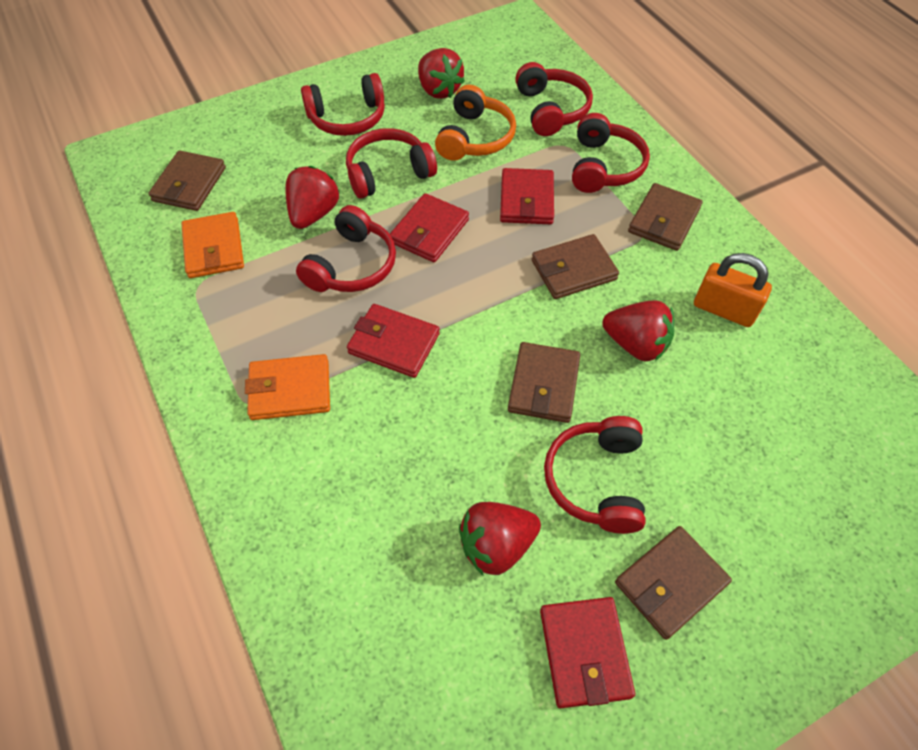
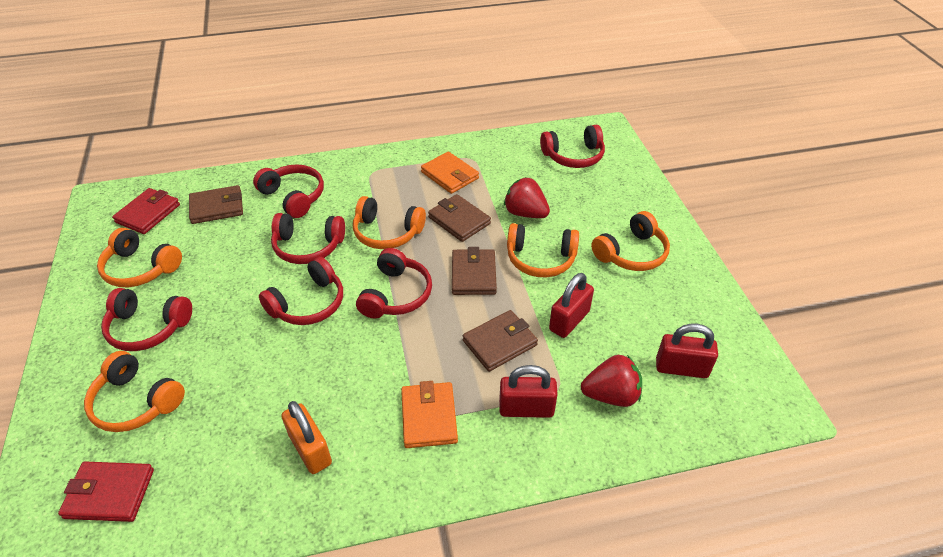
brown wallet: 5 -> 4
orange headphones: 1 -> 5
red padlock: 0 -> 3
red strawberry: 4 -> 2
red wallet: 4 -> 2

